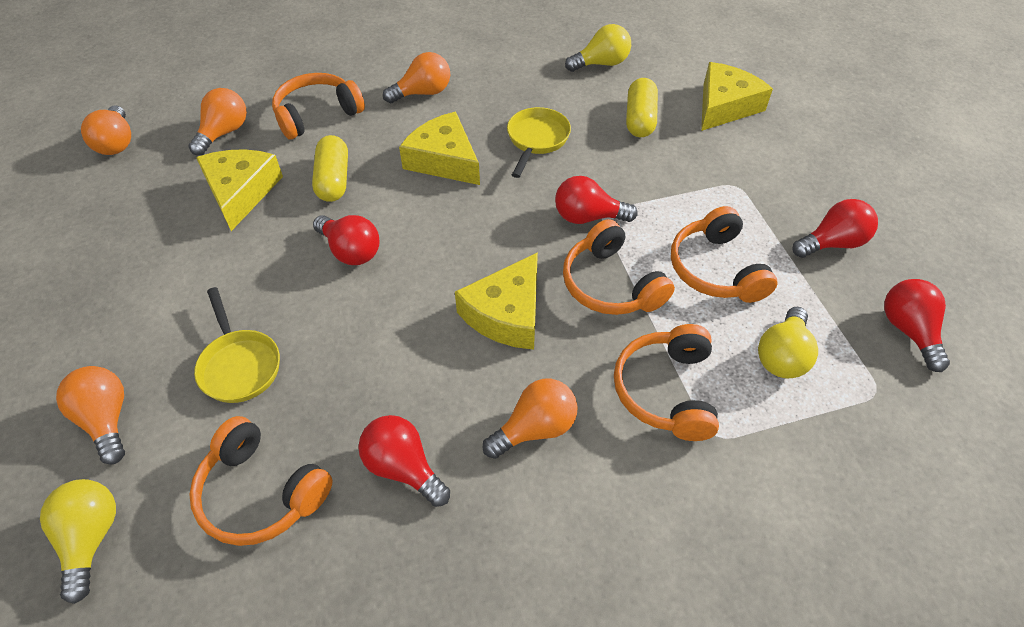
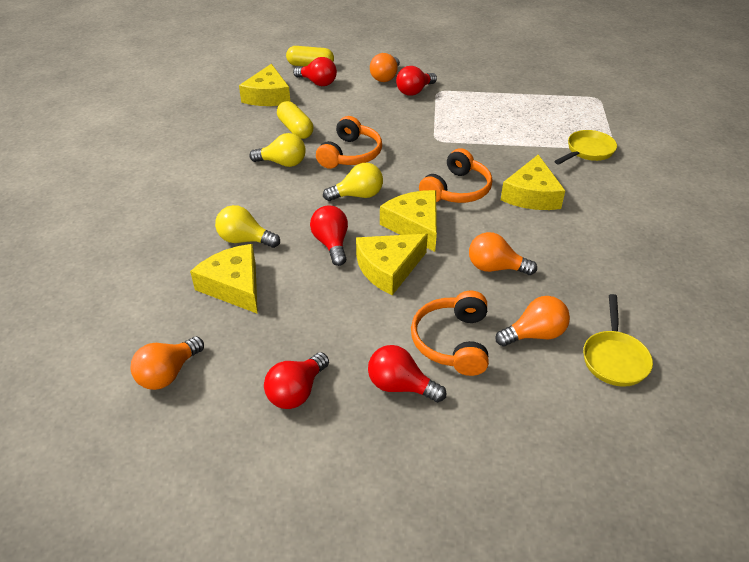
orange headphones: 5 -> 3
orange light bulb: 5 -> 4
yellow cheese: 4 -> 5

